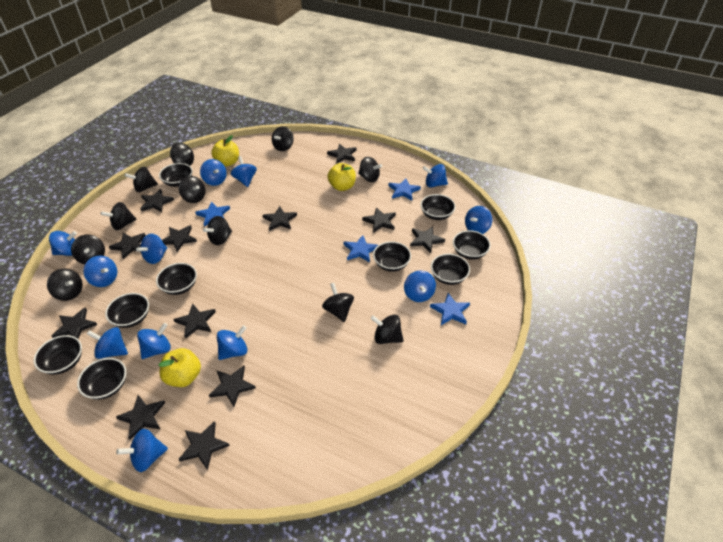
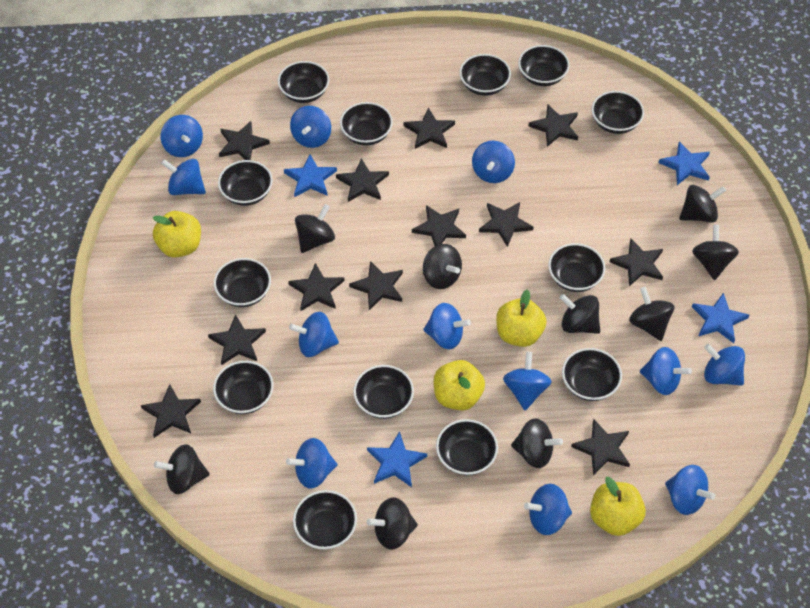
black bowl: 9 -> 13
black spinning top: 11 -> 9
yellow apple: 3 -> 4

